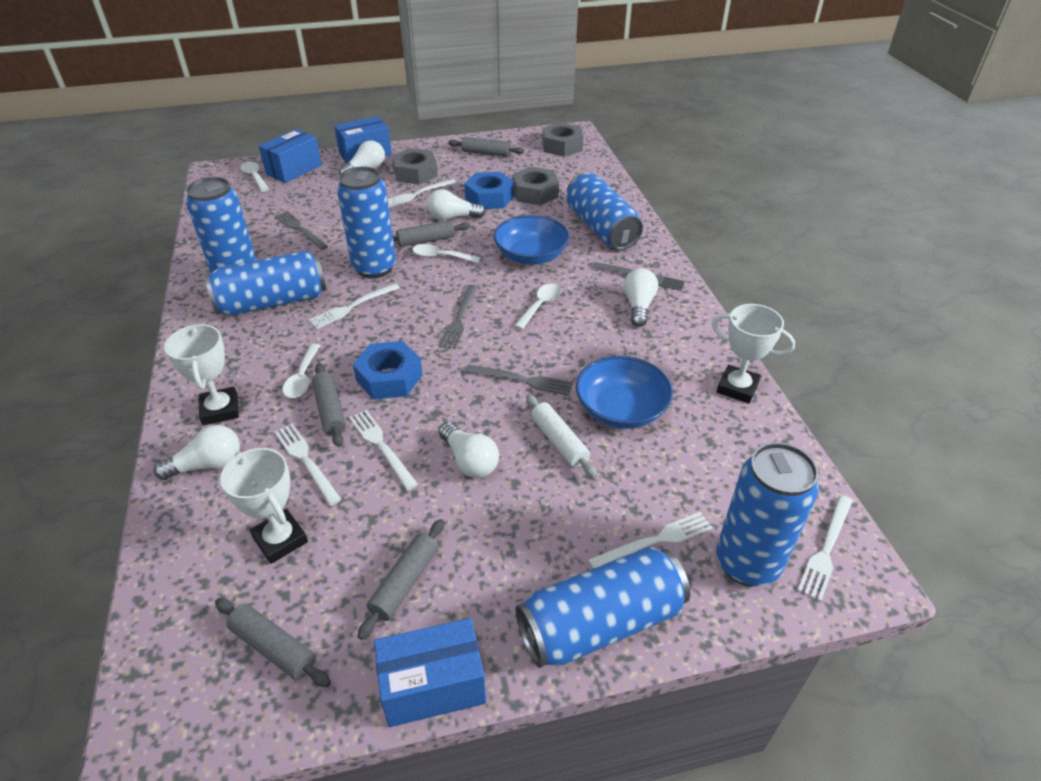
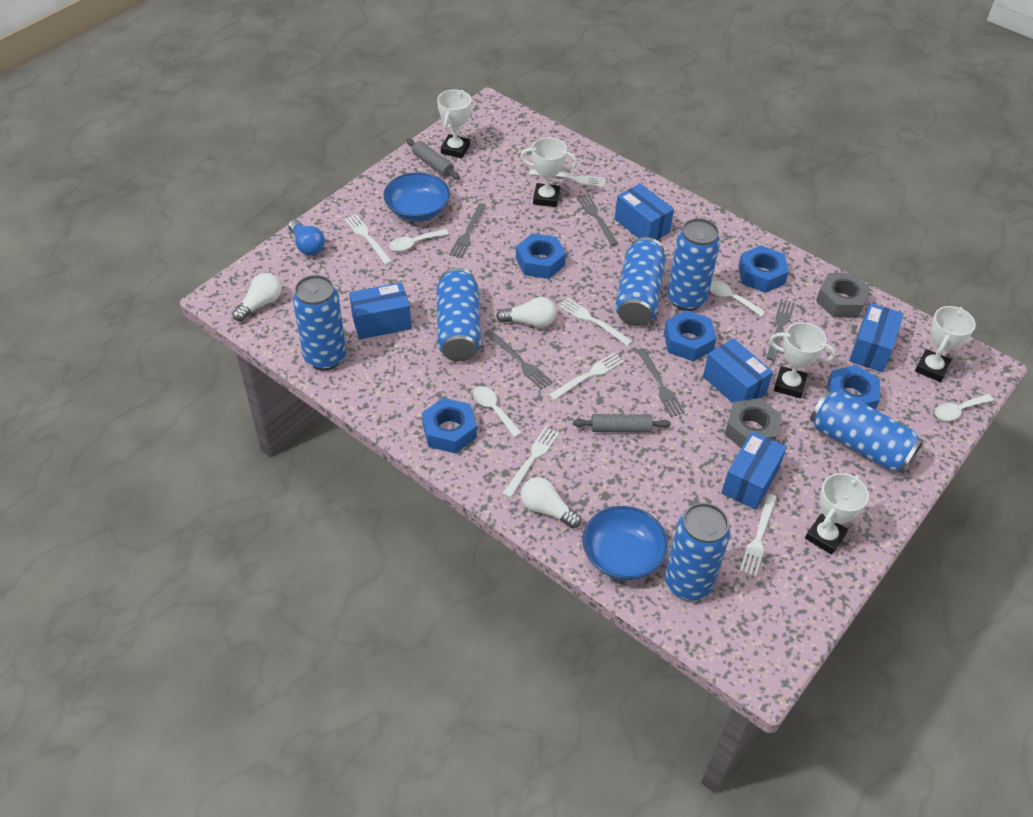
blue box: 3 -> 5
blue light bulb: 0 -> 1
blue nut: 2 -> 5
grey fork: 4 -> 5
grey nut: 3 -> 2
grey rolling pin: 5 -> 2
white light bulb: 5 -> 3
white rolling pin: 1 -> 0
white trophy: 3 -> 5

